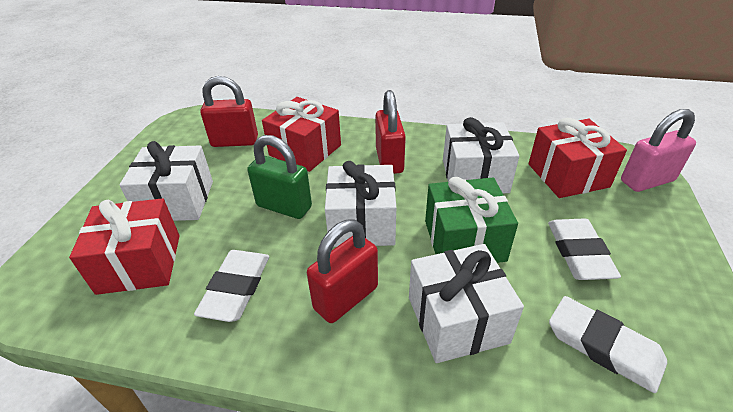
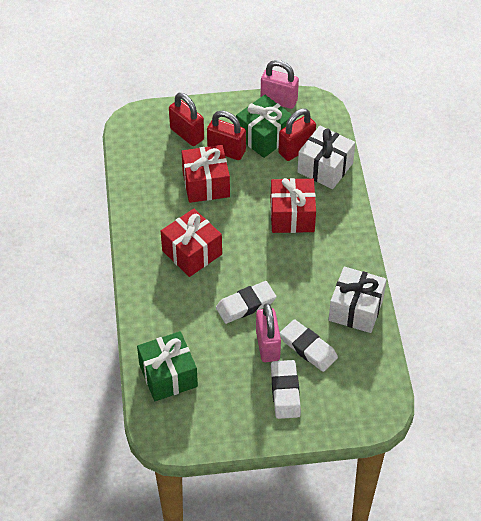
green gift: 1 -> 2
green padlock: 1 -> 0
pink padlock: 1 -> 2
white gift: 4 -> 2

